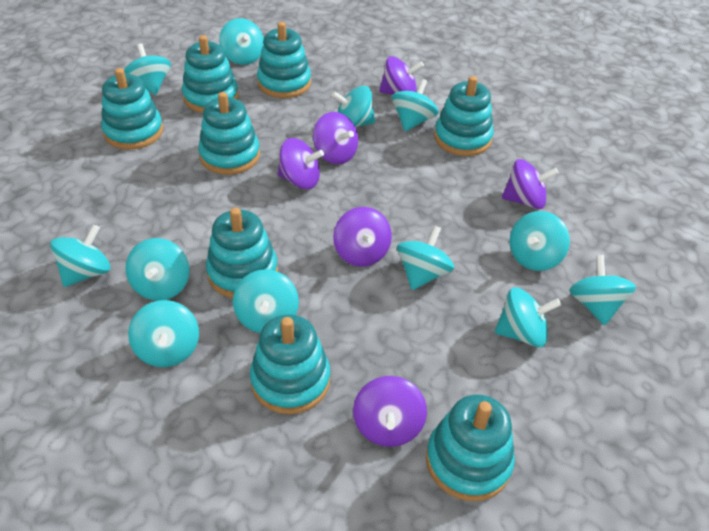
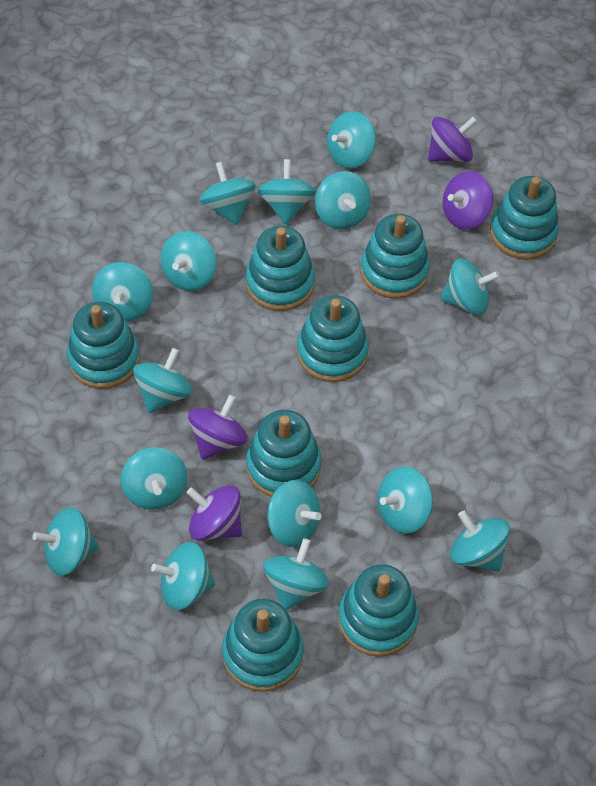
purple spinning top: 6 -> 4
turquoise spinning top: 12 -> 15

